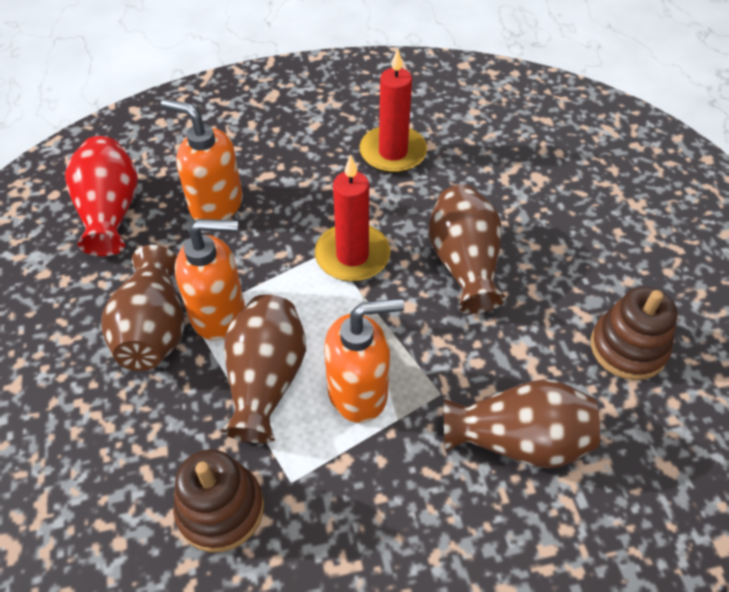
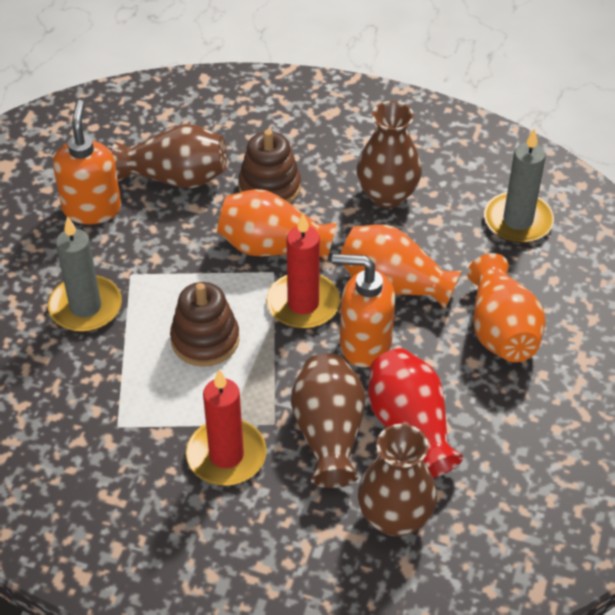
grey candle: 0 -> 2
orange soap dispenser: 3 -> 2
orange vase: 0 -> 3

